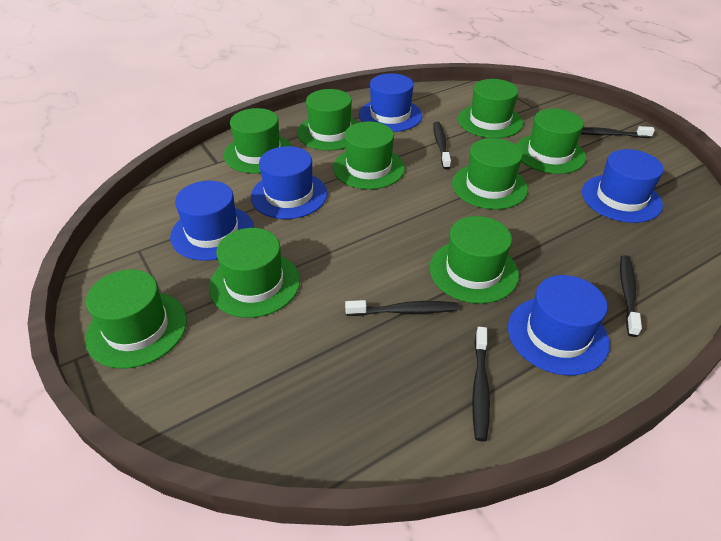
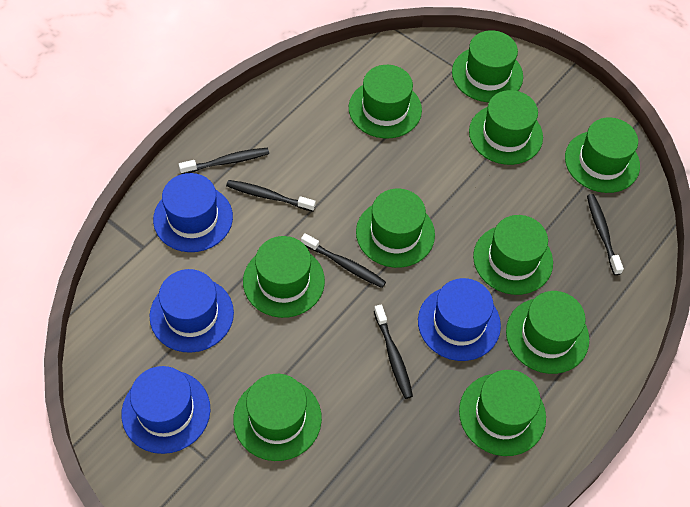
blue hat: 5 -> 4
green hat: 9 -> 10

